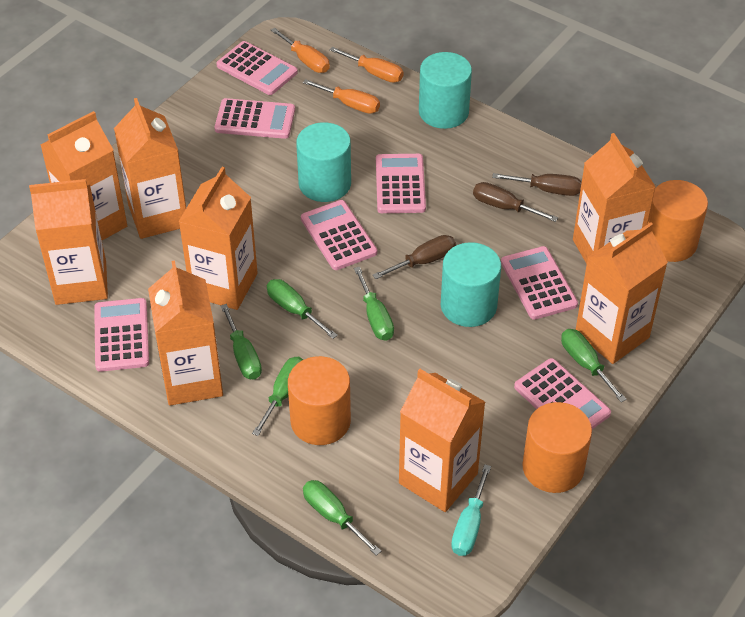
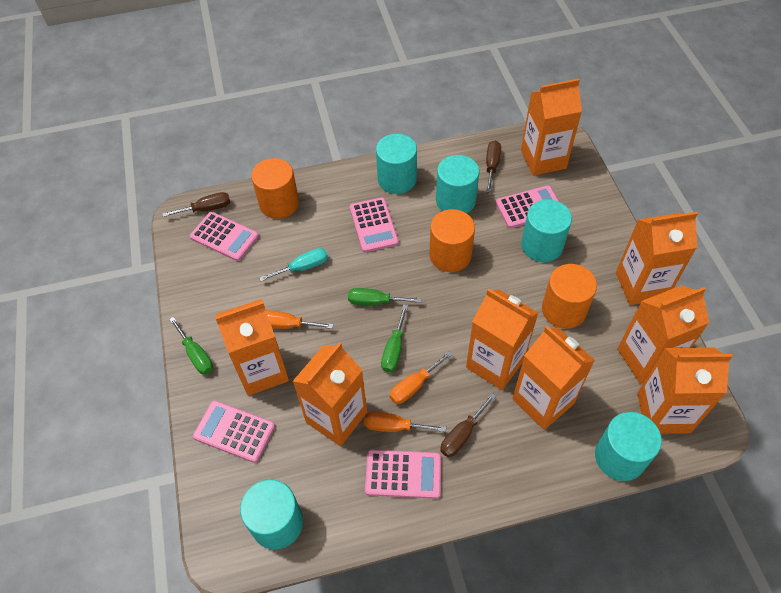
green screwdriver: 6 -> 3
pink calculator: 7 -> 5
turquoise cylinder: 3 -> 5

